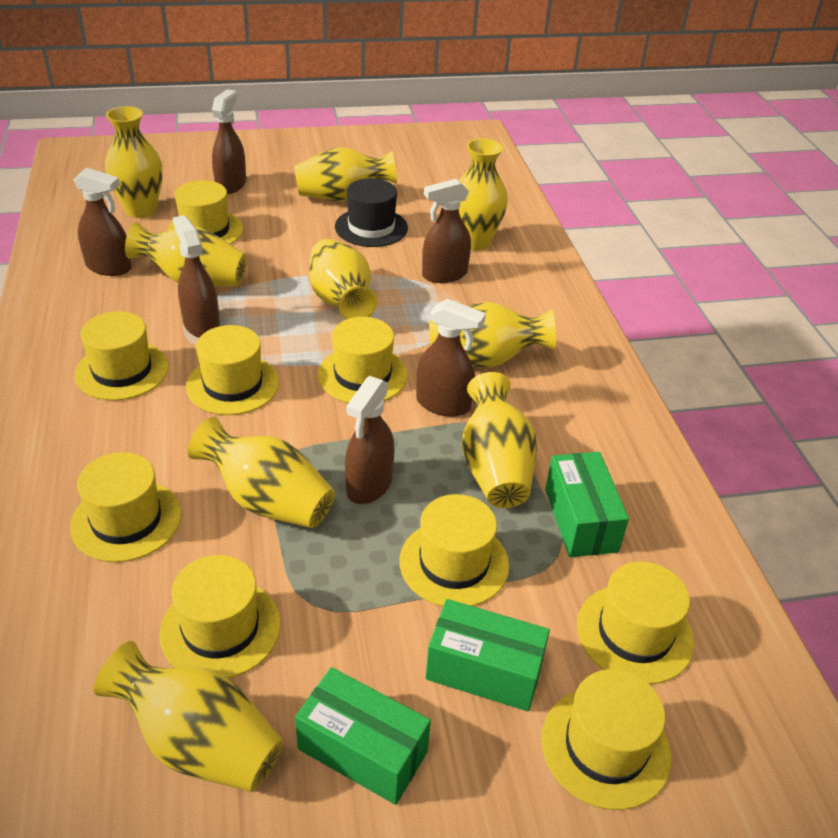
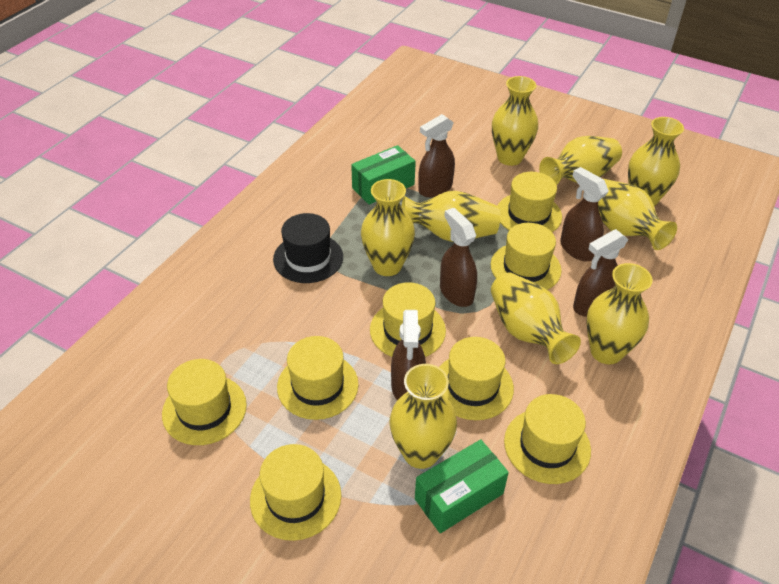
brown spray bottle: 6 -> 5
green box: 3 -> 2
yellow hat: 9 -> 8

